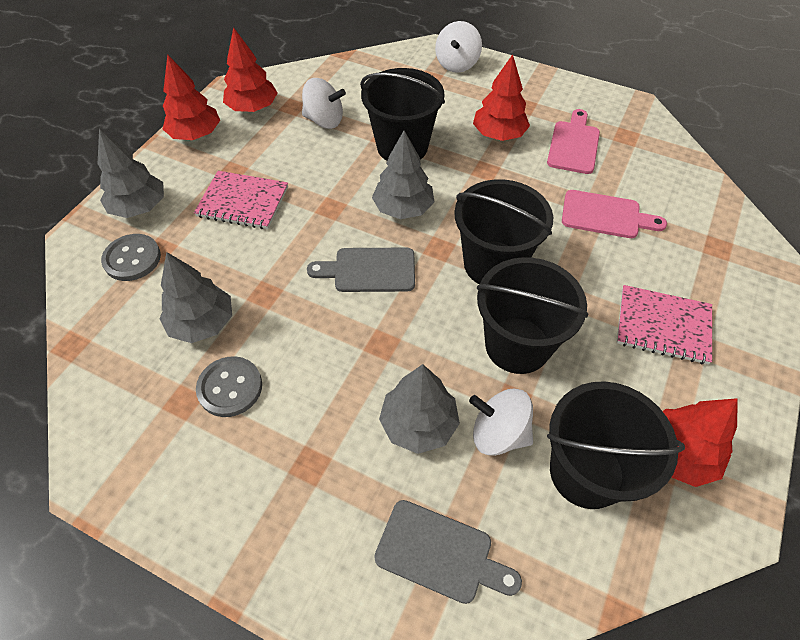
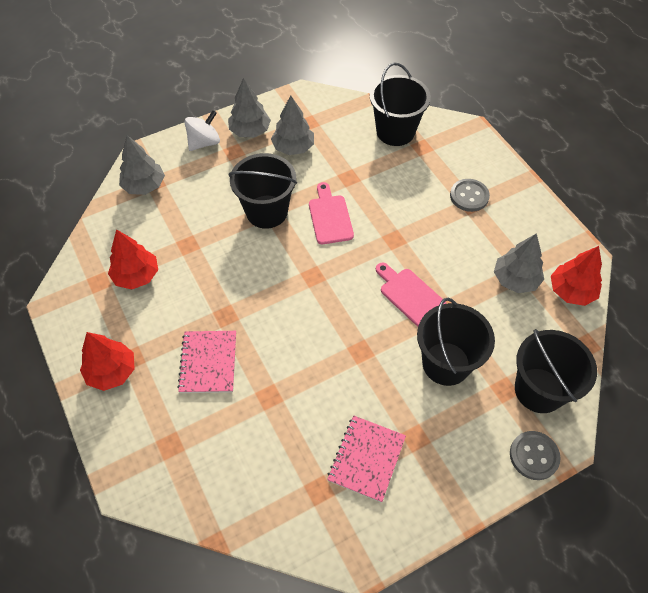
grey cutting board: 2 -> 0
red tree: 4 -> 3
white spinning top: 3 -> 1

